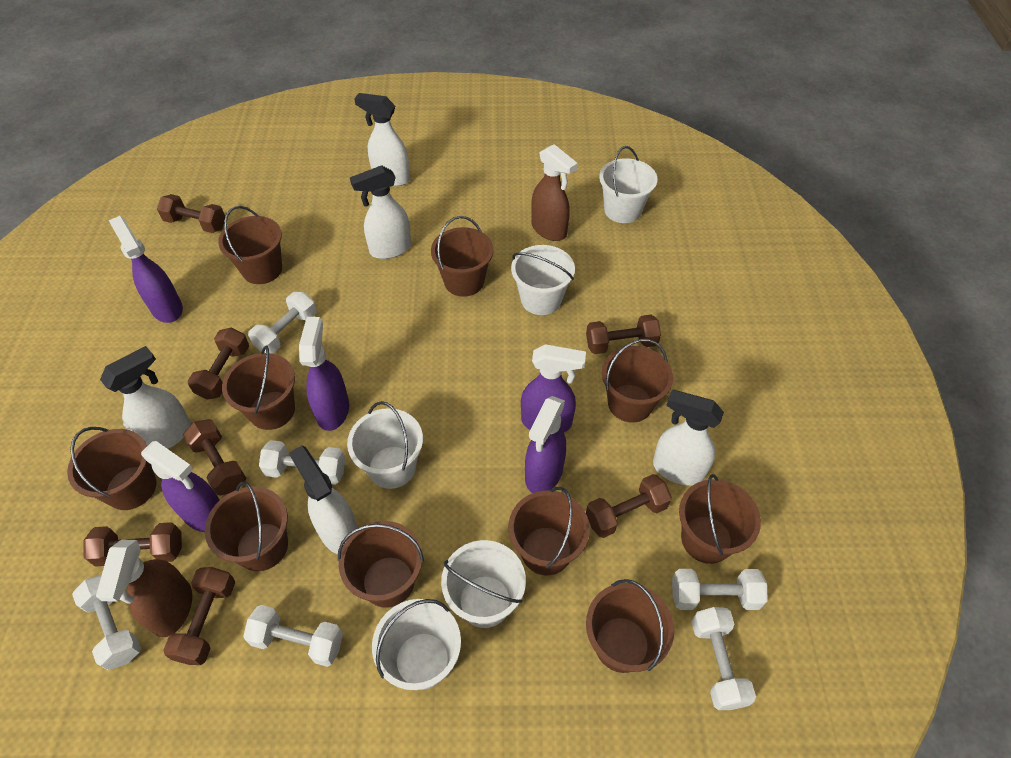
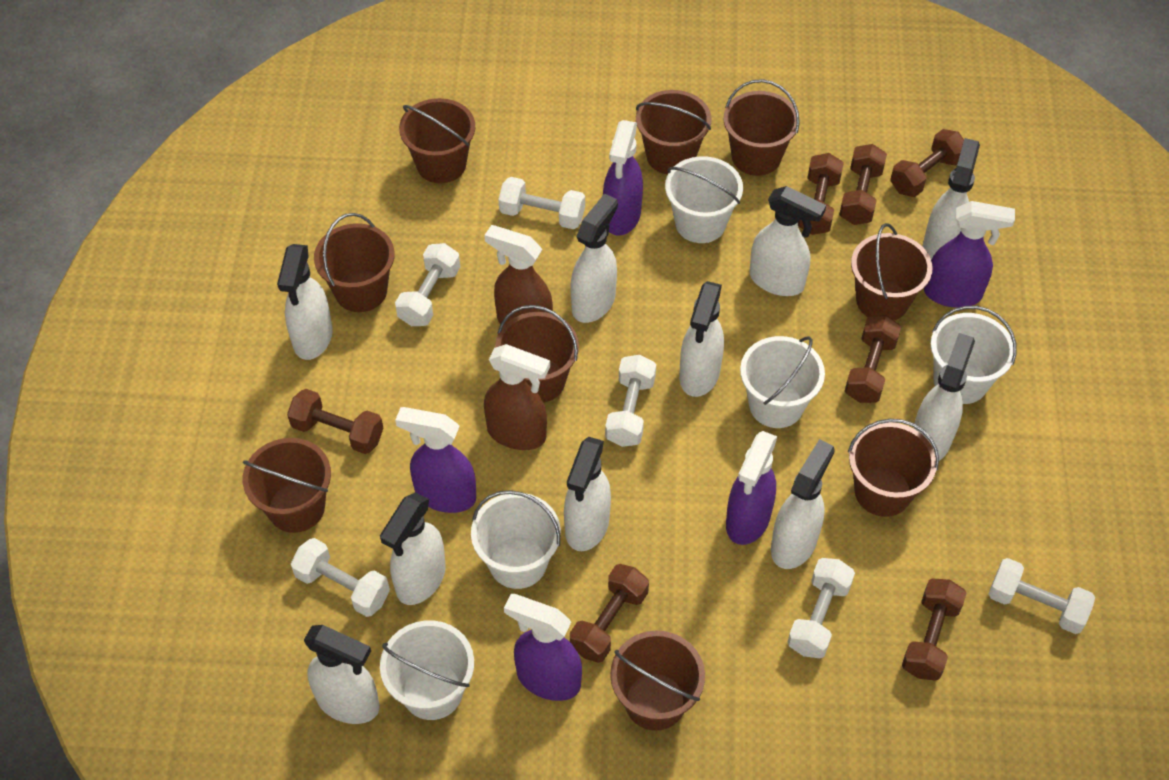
brown bucket: 10 -> 9
white spray bottle: 5 -> 10

